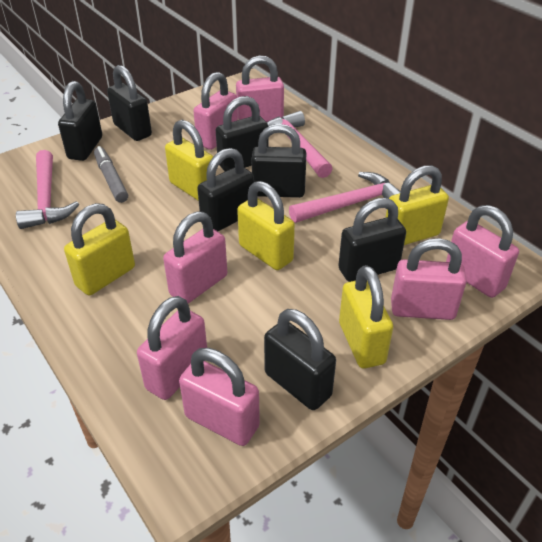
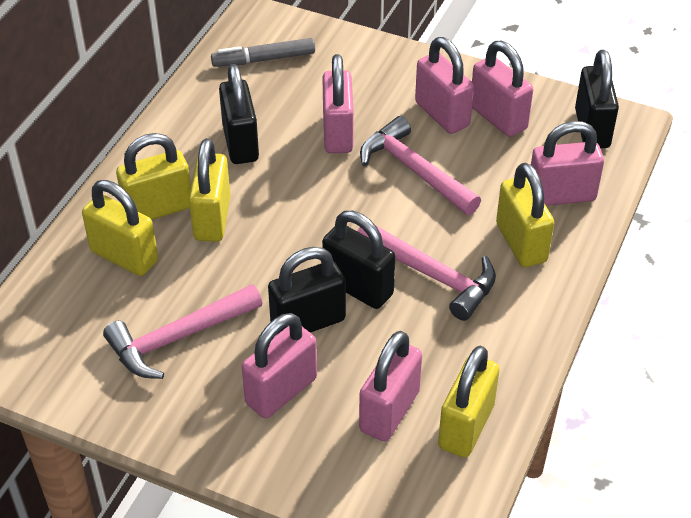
black padlock: 7 -> 4
pink padlock: 7 -> 6

